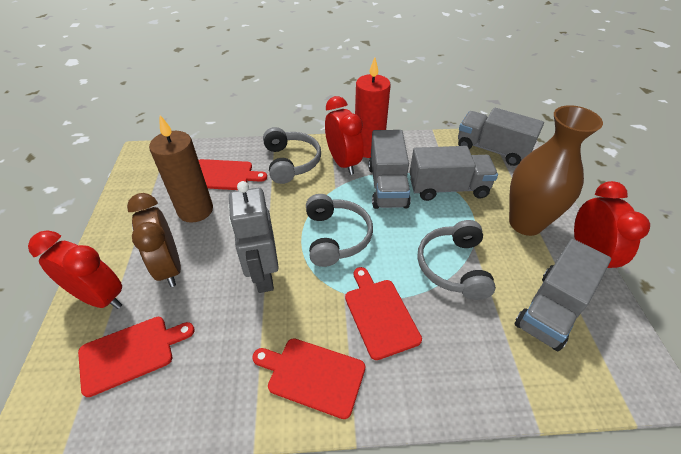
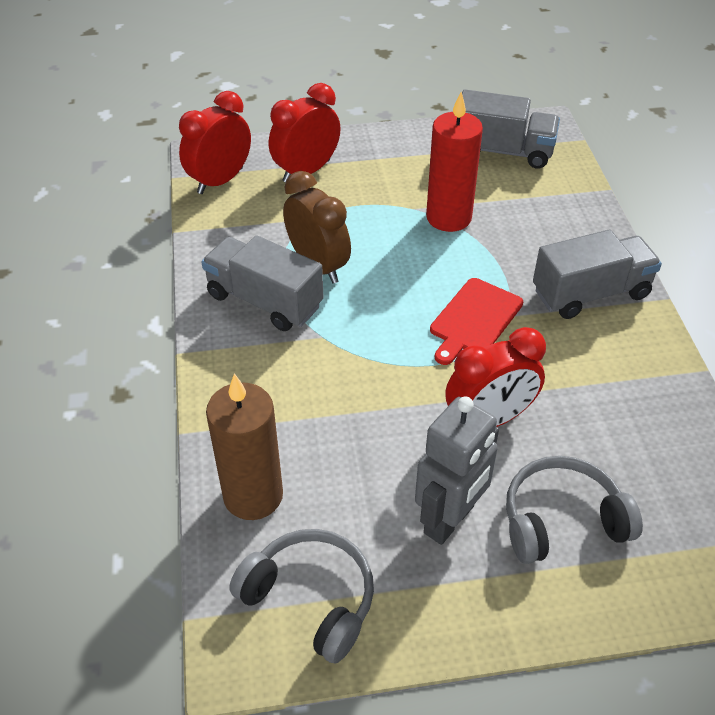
brown vase: 1 -> 0
grey headphones: 3 -> 2
grey truck: 4 -> 3
red cutting board: 4 -> 1

